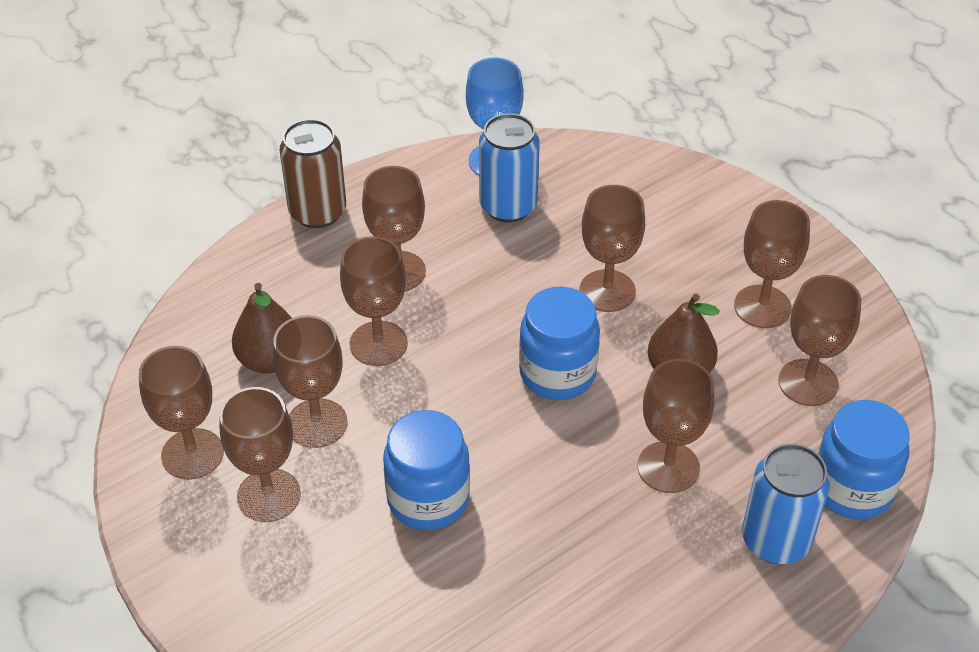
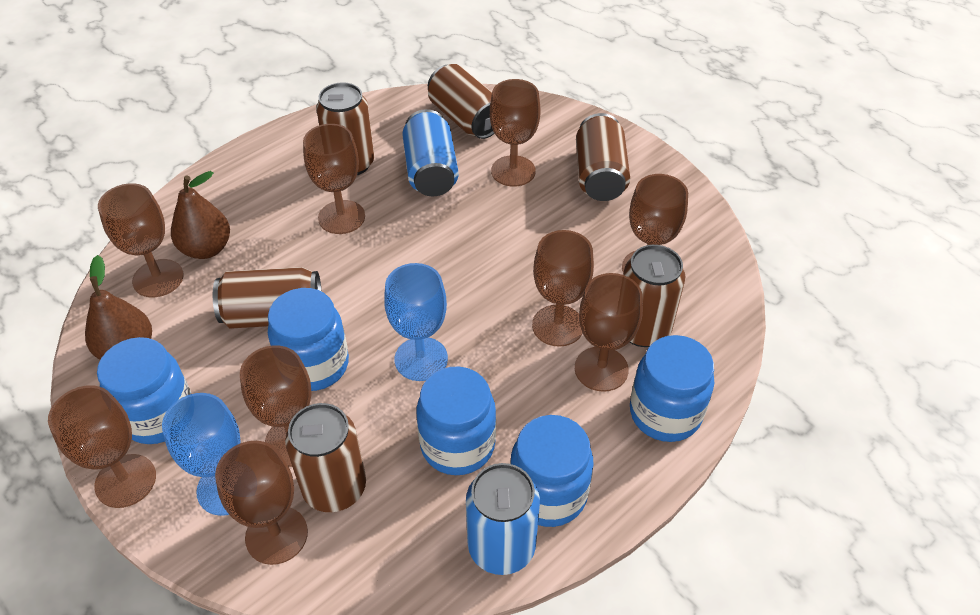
blue goblet: 1 -> 2
blue jar: 3 -> 5
brown can: 1 -> 6

